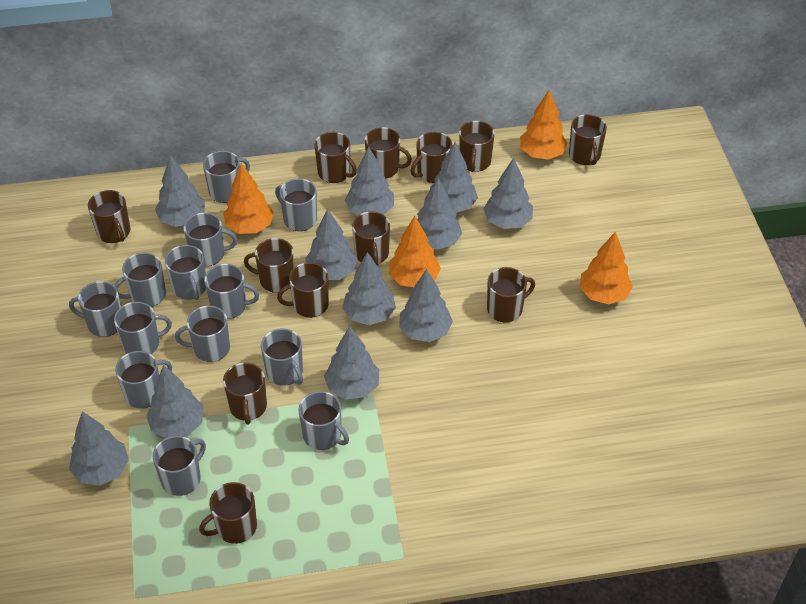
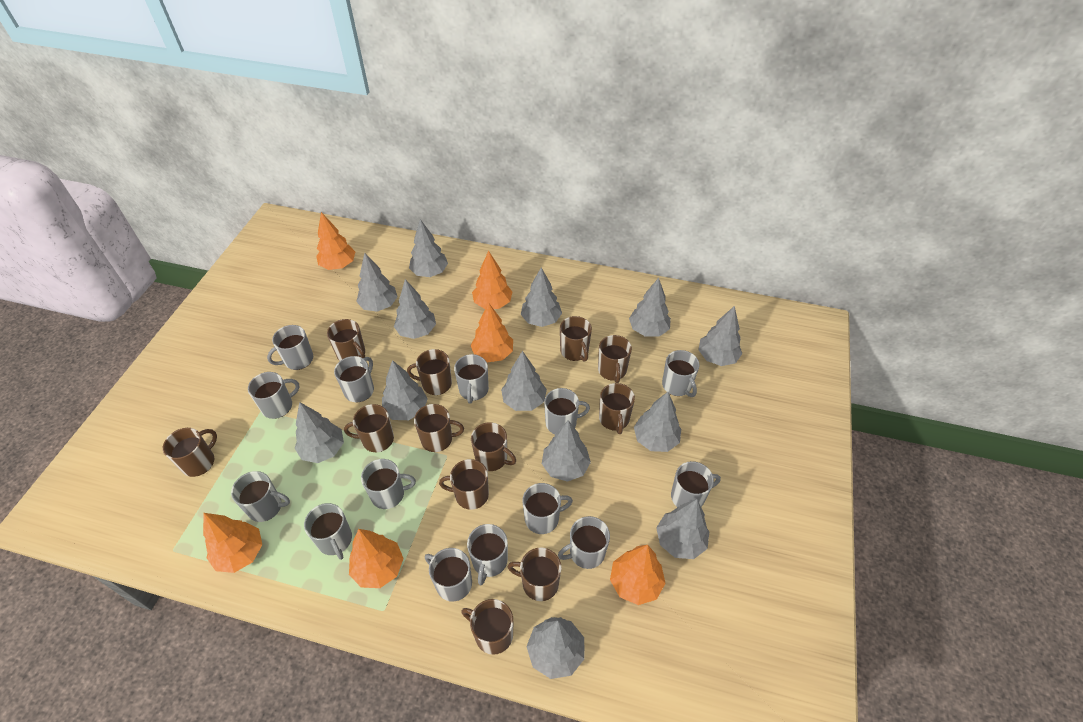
grey mug: 13 -> 14
grey tree: 11 -> 13
orange tree: 4 -> 6

